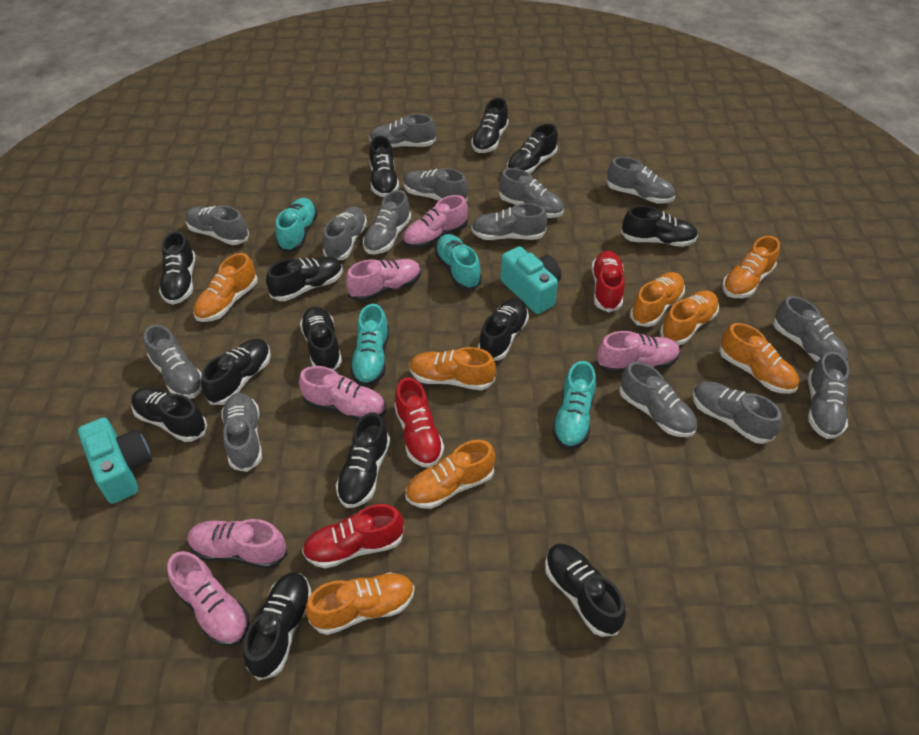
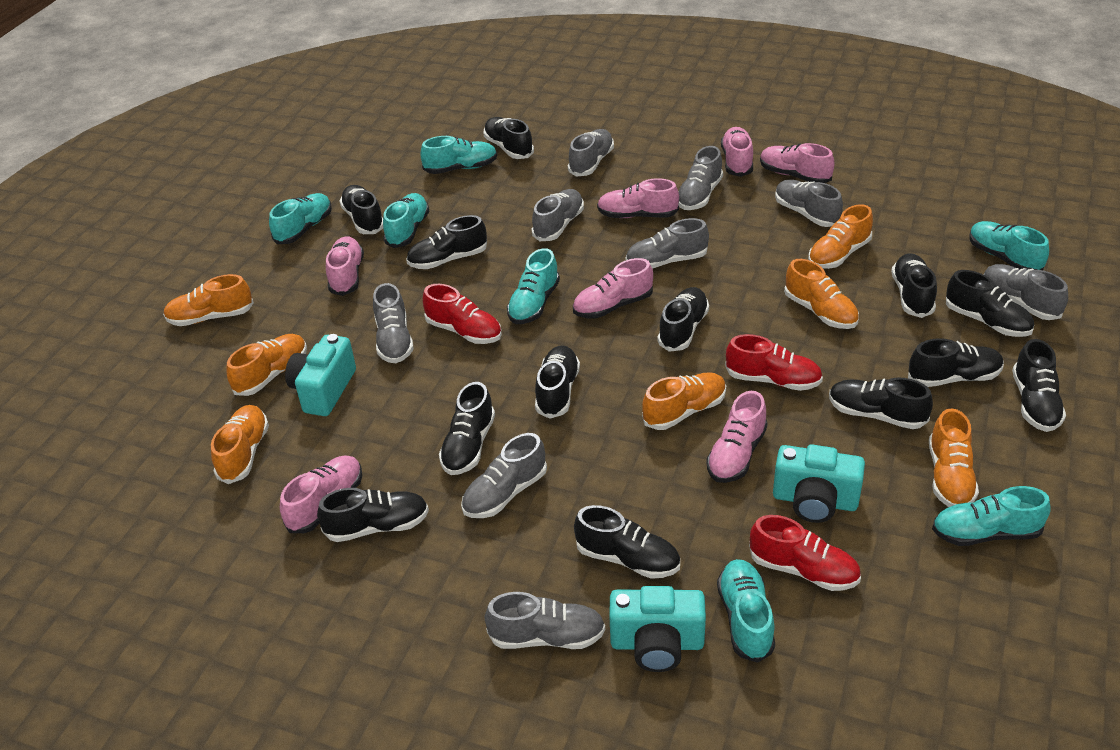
grey shoe: 14 -> 9
orange shoe: 8 -> 7
pink shoe: 6 -> 7
turquoise camera: 2 -> 3
turquoise shoe: 4 -> 7

